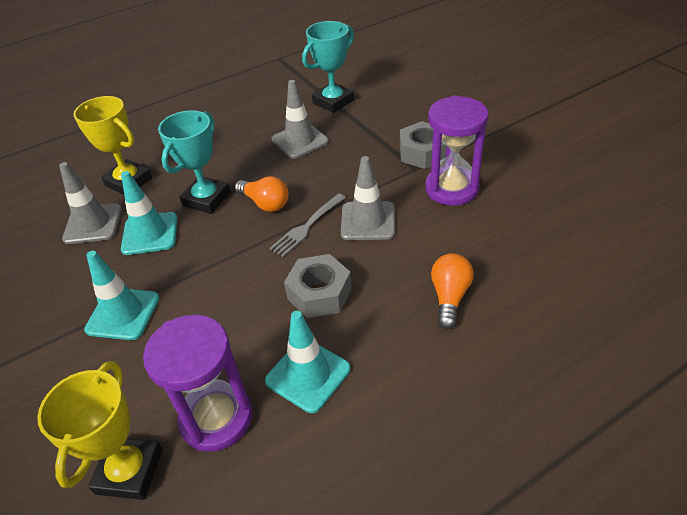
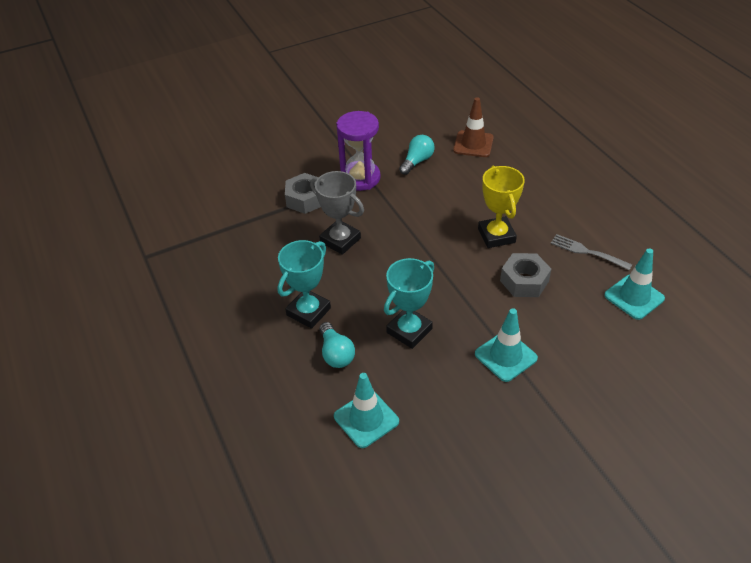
brown traffic cone: 0 -> 1
grey traffic cone: 3 -> 0
grey trophy: 0 -> 1
orange light bulb: 2 -> 0
purple hourglass: 2 -> 1
turquoise light bulb: 0 -> 2
yellow trophy: 2 -> 1

